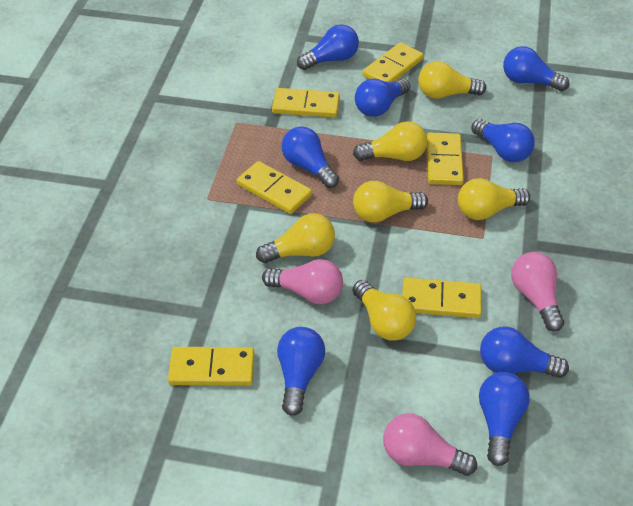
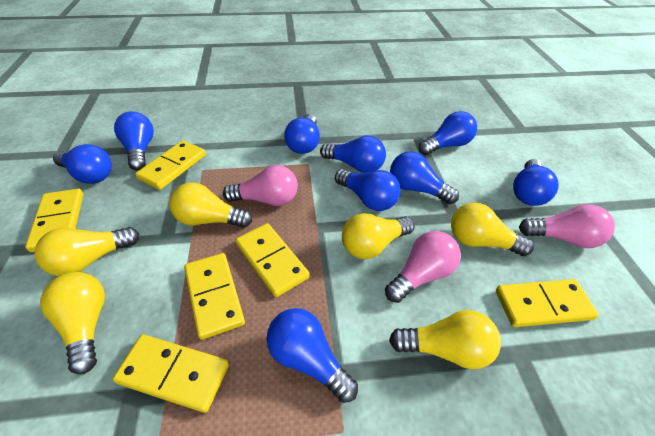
blue light bulb: 8 -> 9

